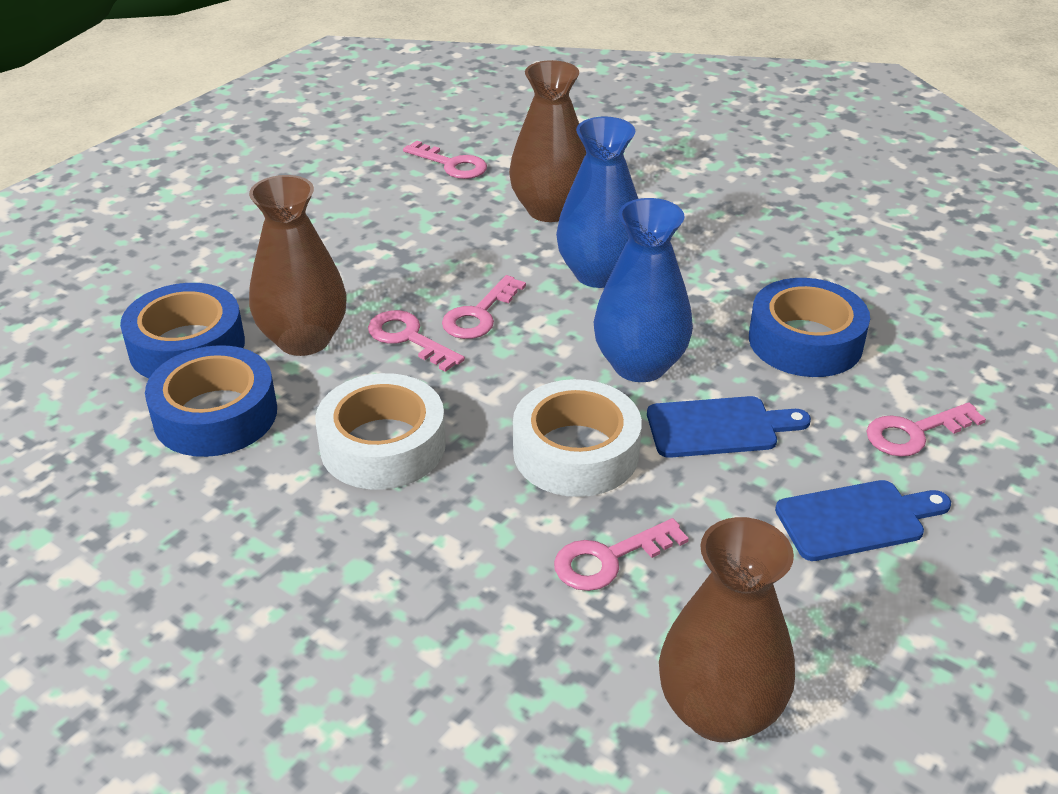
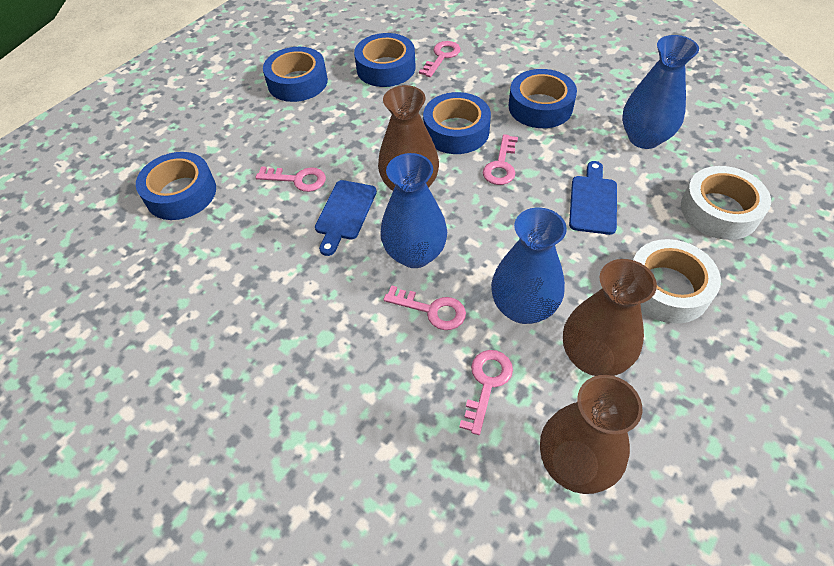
blue tape: 3 -> 5
blue vase: 2 -> 3

